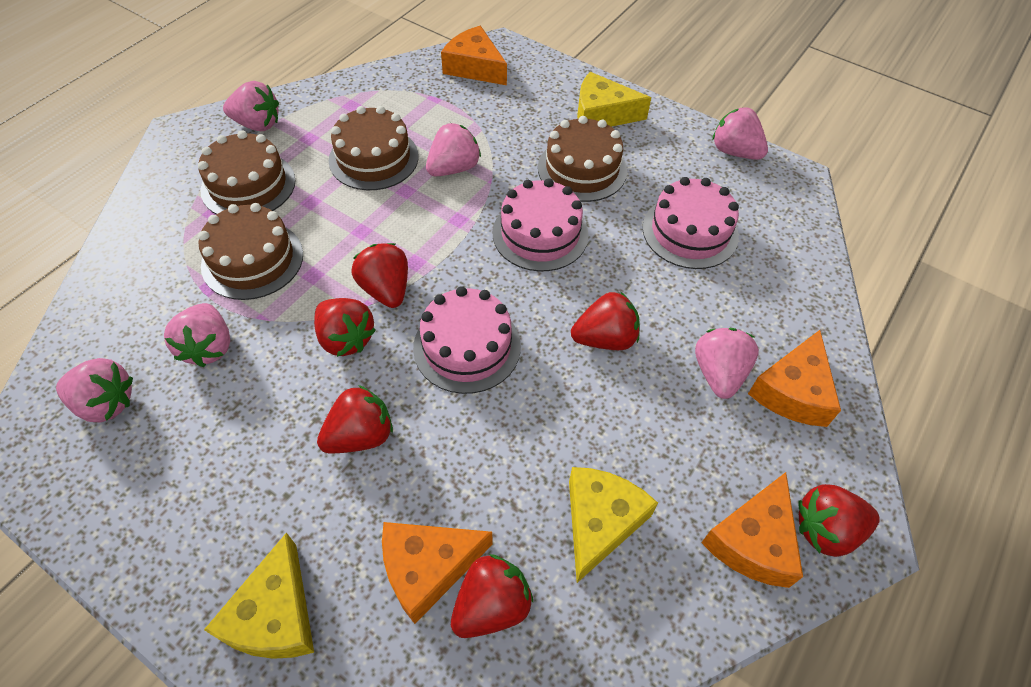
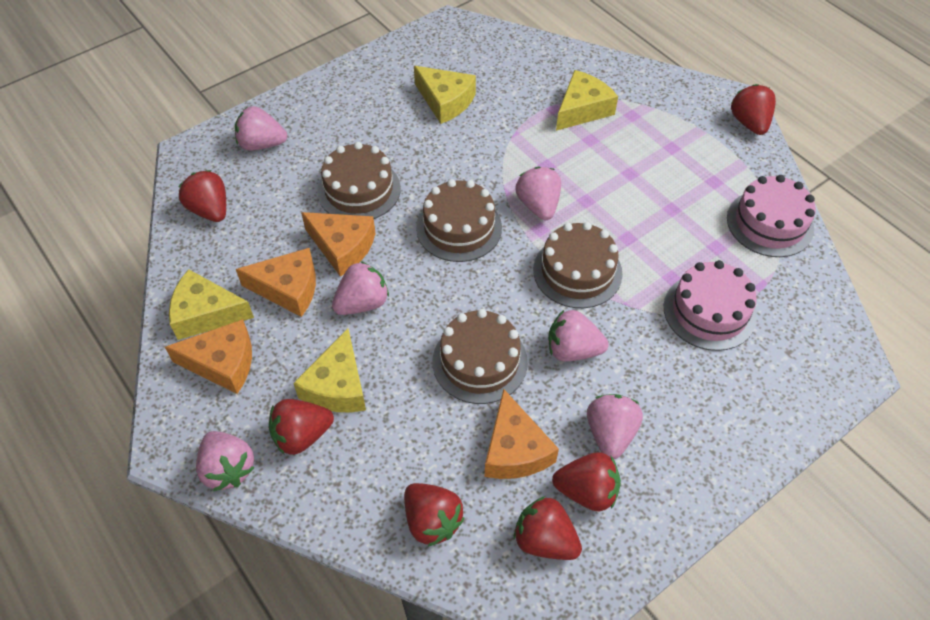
pink cake: 3 -> 2
yellow cheese: 3 -> 4

